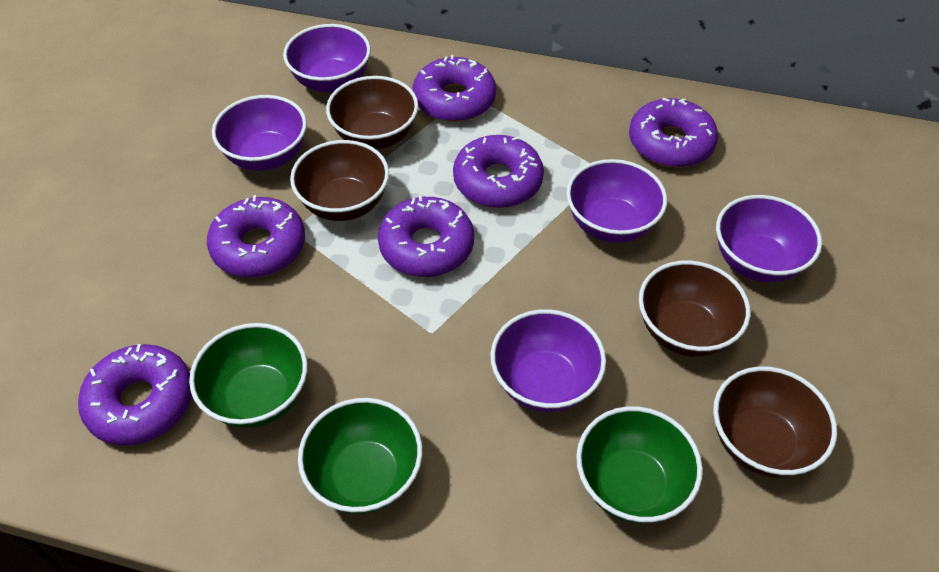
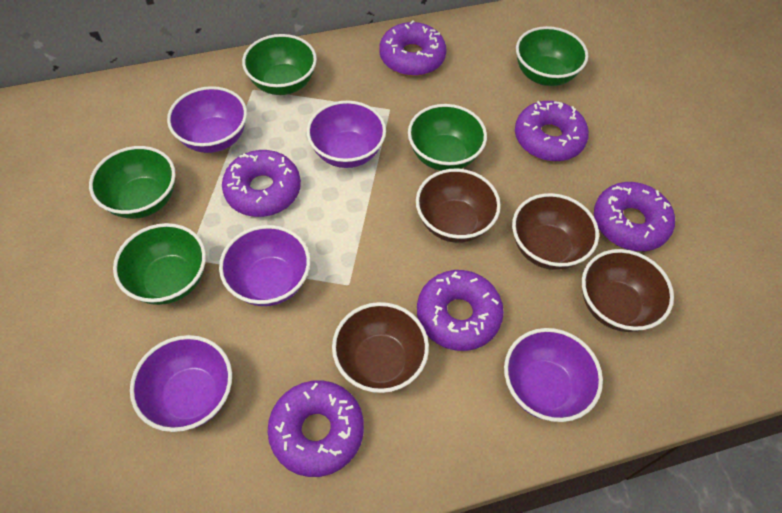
green bowl: 3 -> 5

